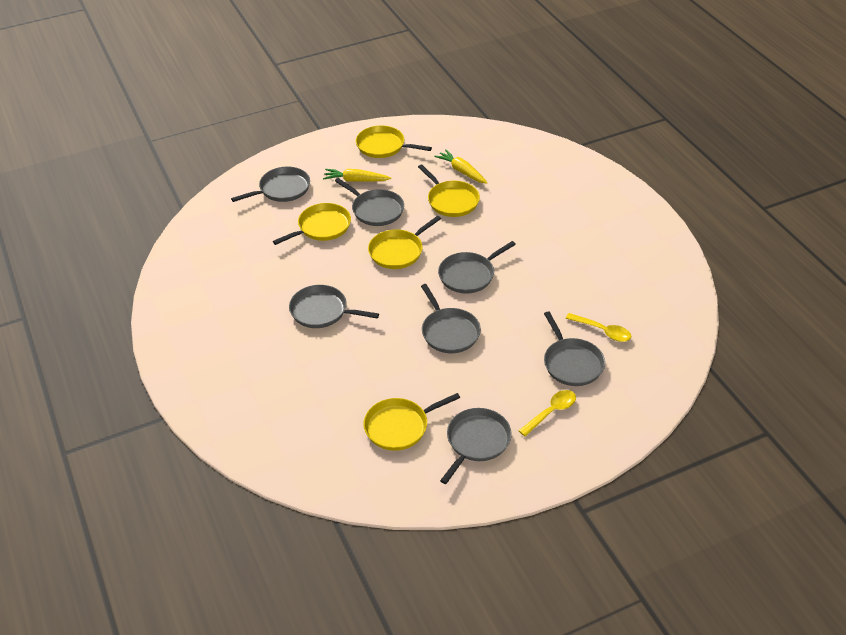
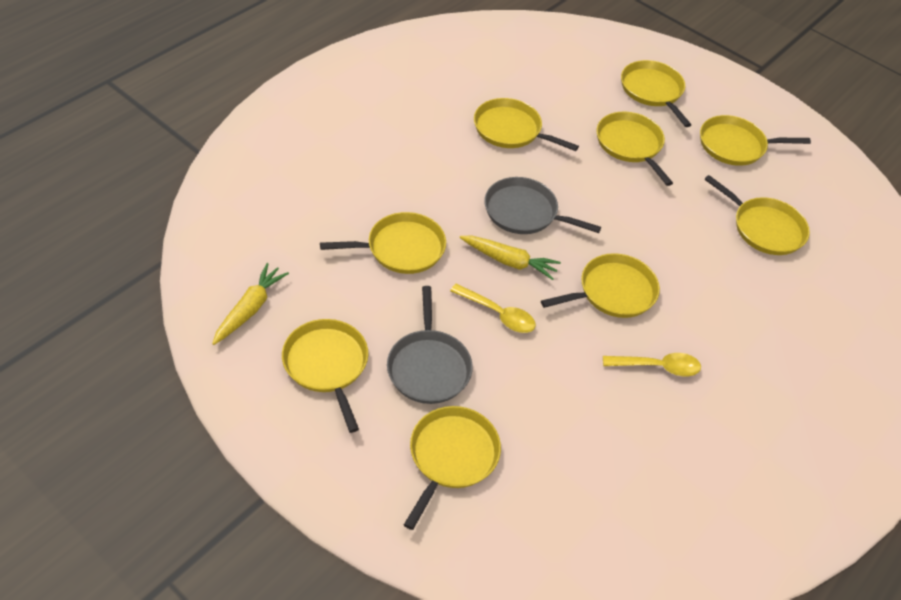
grey pan: 7 -> 2
yellow pan: 5 -> 9

